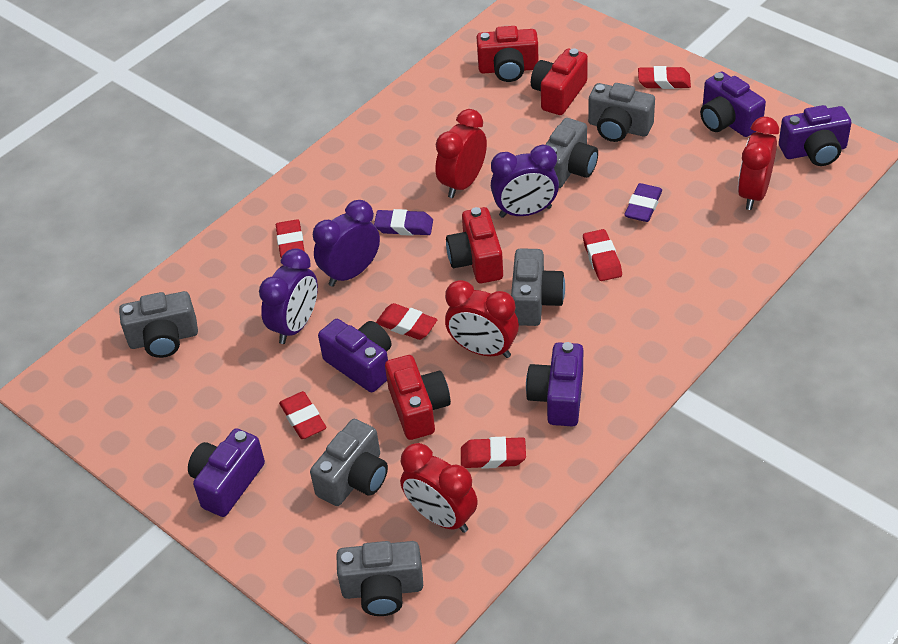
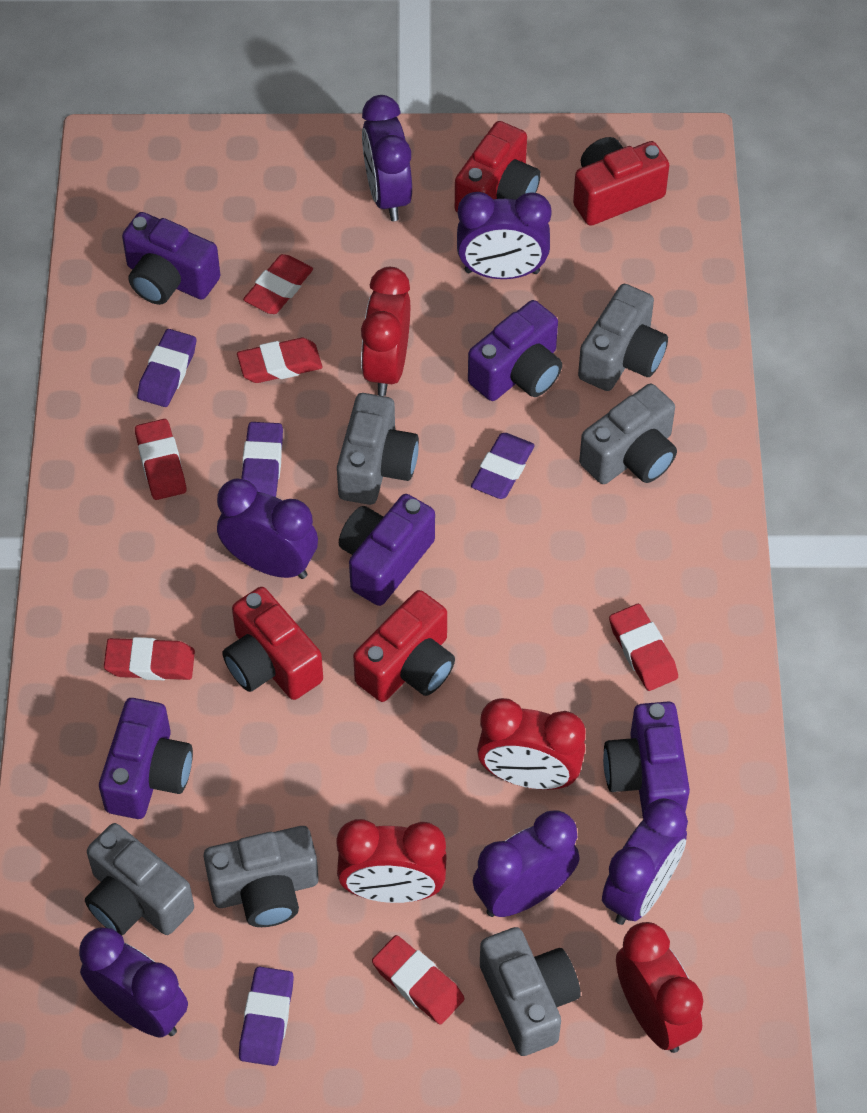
purple clock: 3 -> 6
purple eraser: 2 -> 4

